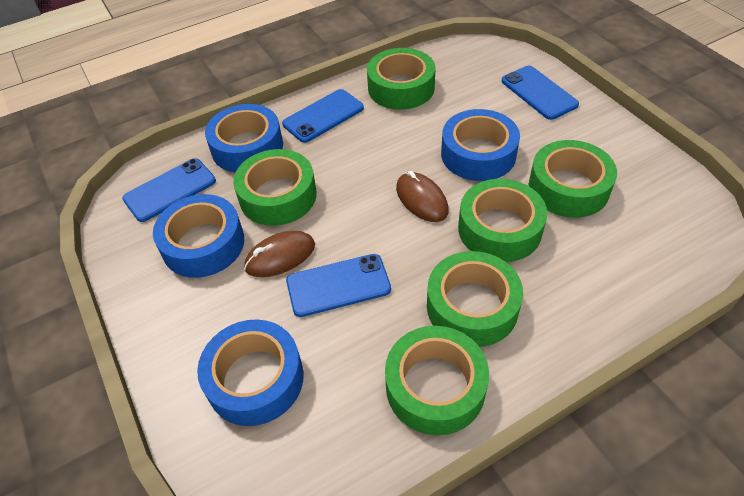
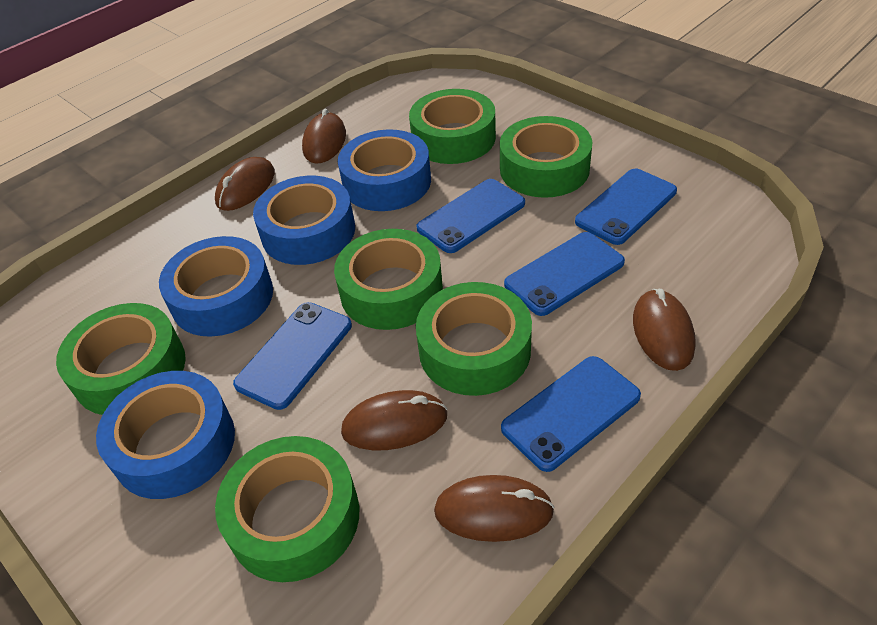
blue phone: 4 -> 5
brown mouse: 2 -> 5

